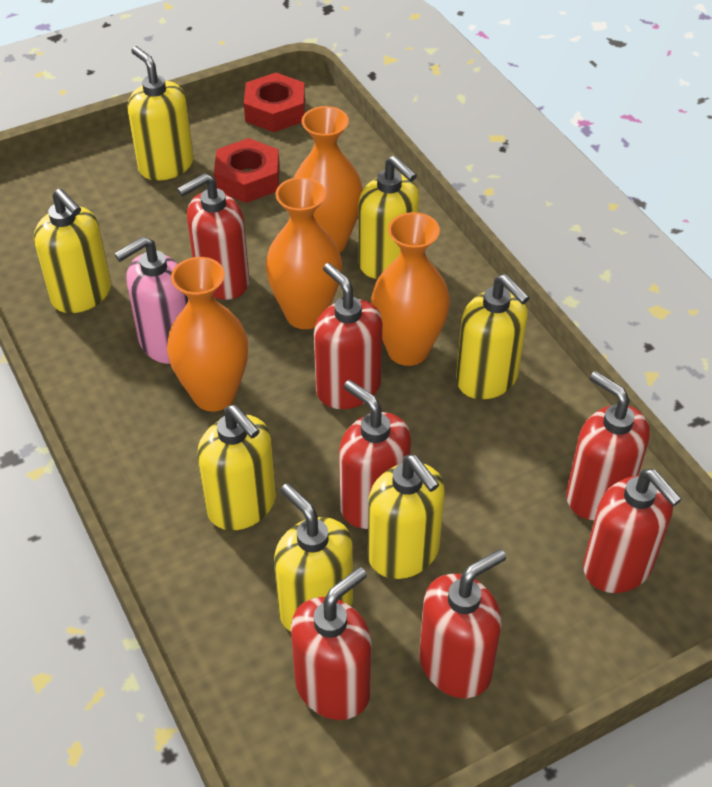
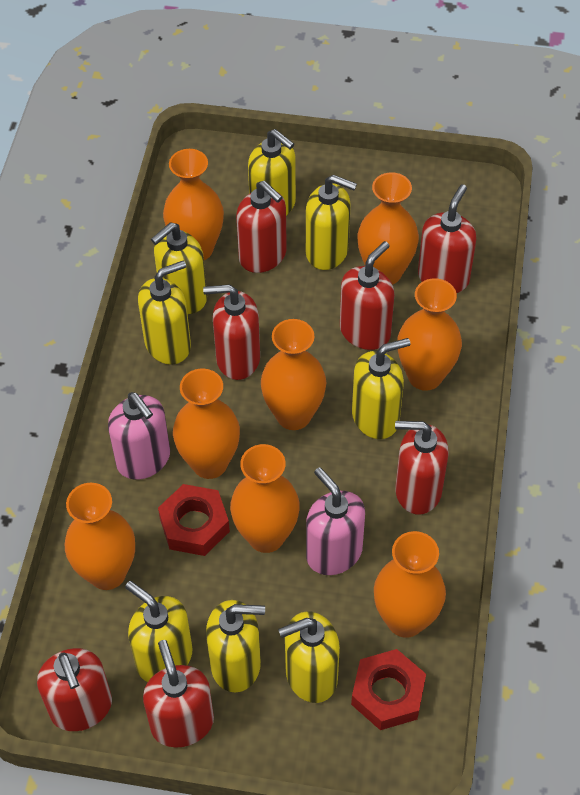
orange vase: 4 -> 8
pink soap dispenser: 1 -> 2
yellow soap dispenser: 7 -> 8

